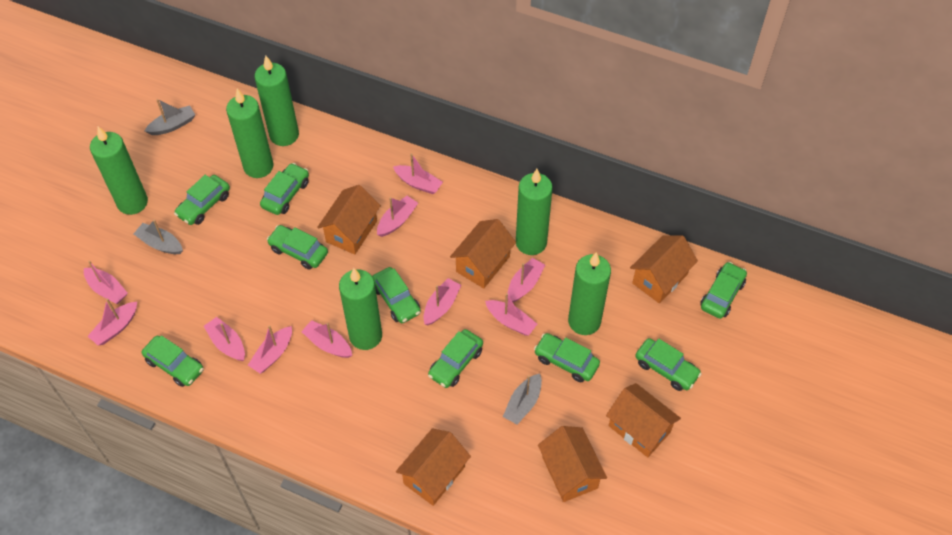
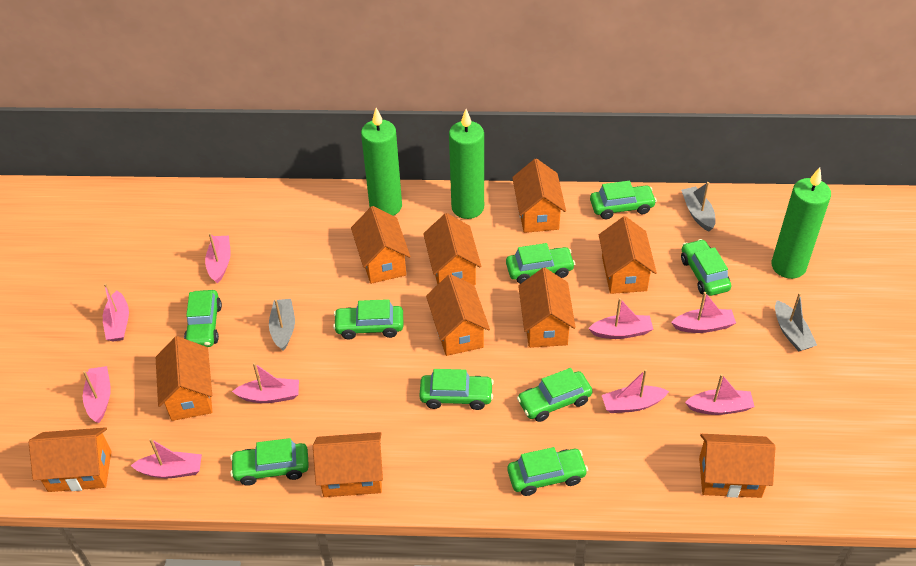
green candle: 6 -> 3
orange house: 6 -> 10
pink boat: 10 -> 9

